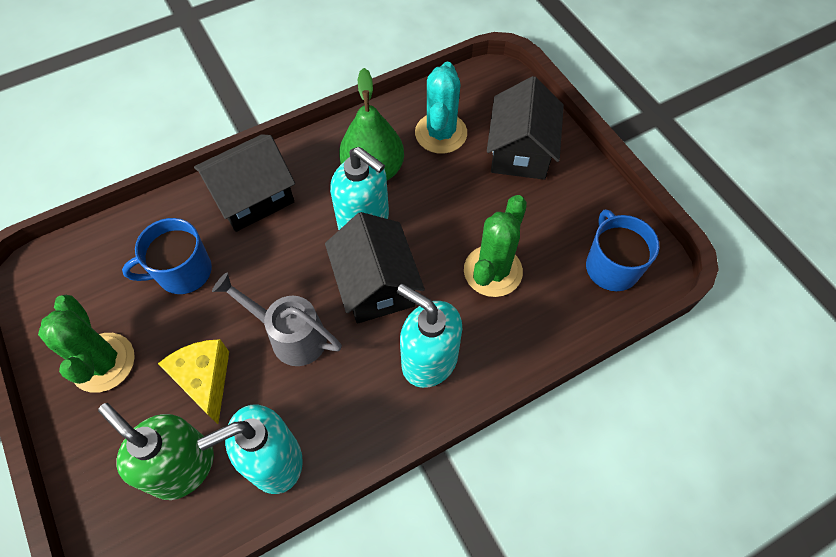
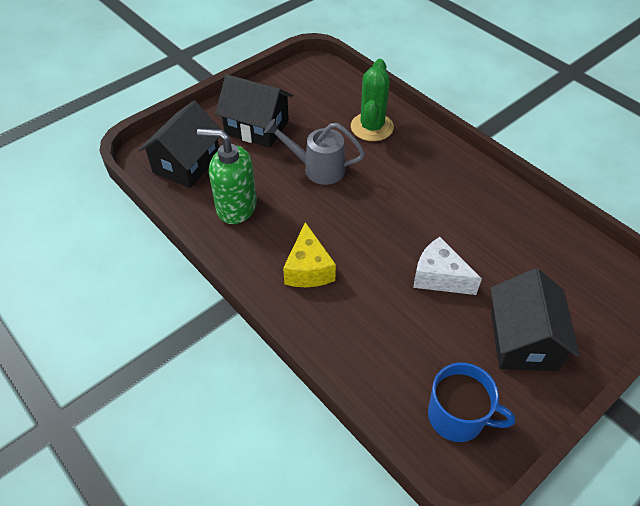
blue mug: 2 -> 1
green cactus: 2 -> 1
green pear: 1 -> 0
turquoise cactus: 1 -> 0
turquoise soap dispenser: 3 -> 0
white cheese: 0 -> 1

